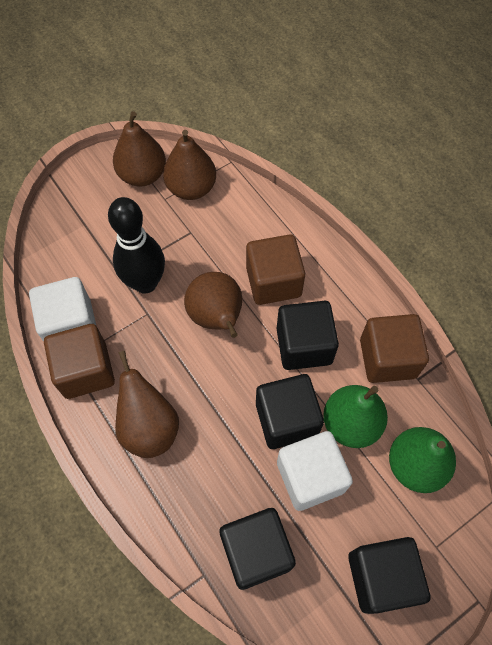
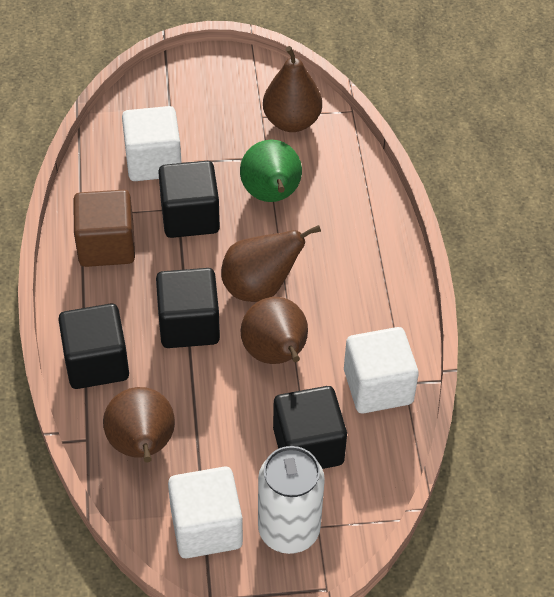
black bowling pin: 1 -> 0
brown cube: 3 -> 1
green pear: 2 -> 1
white can: 0 -> 1
white cube: 2 -> 3

